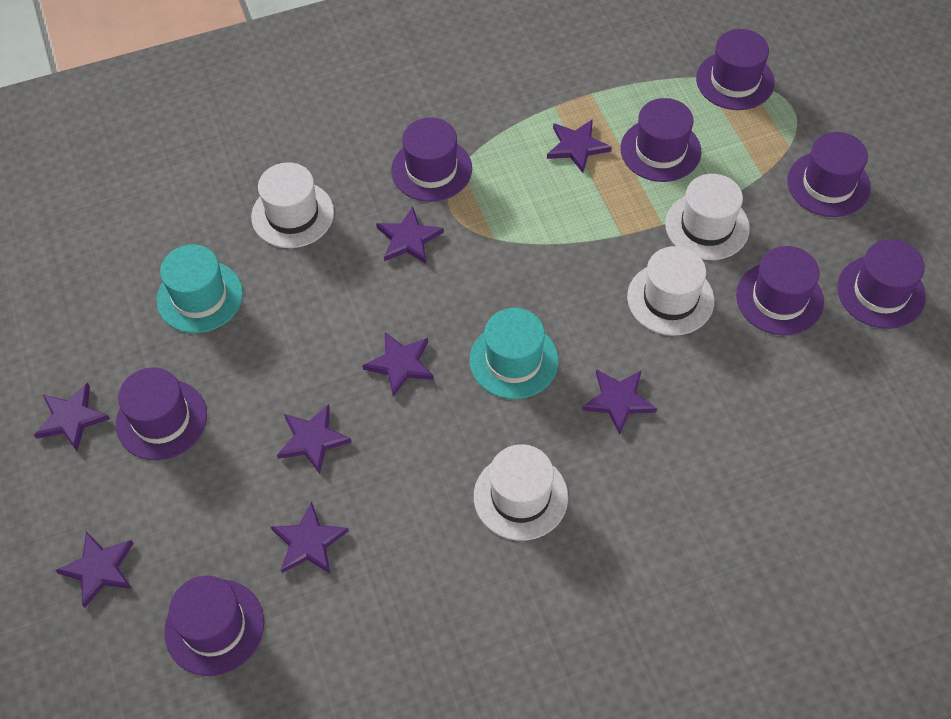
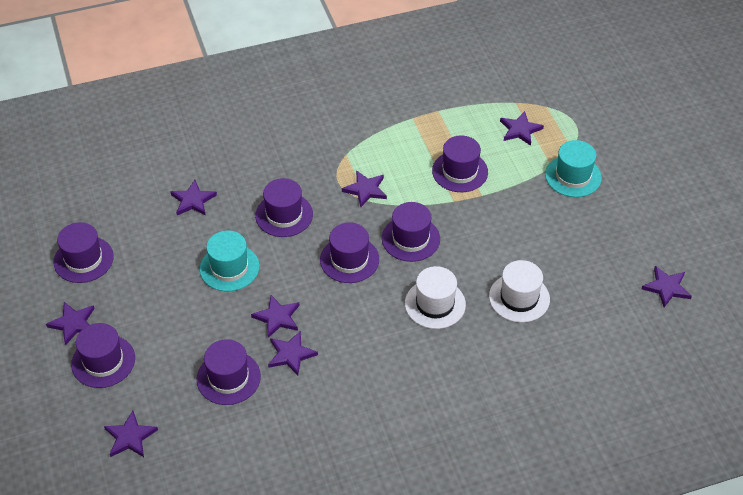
purple hat: 8 -> 7
white hat: 4 -> 2

